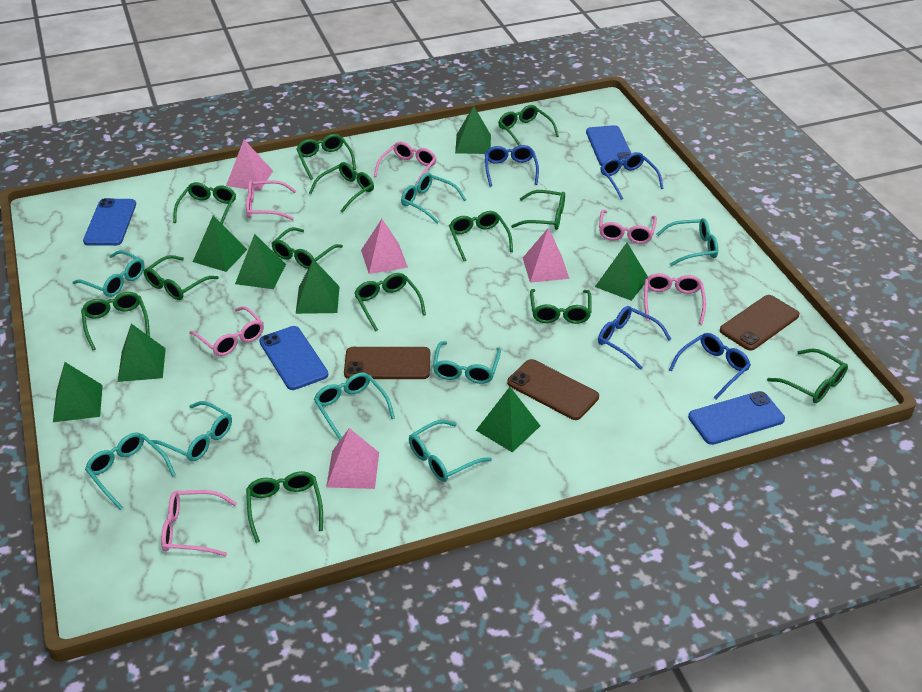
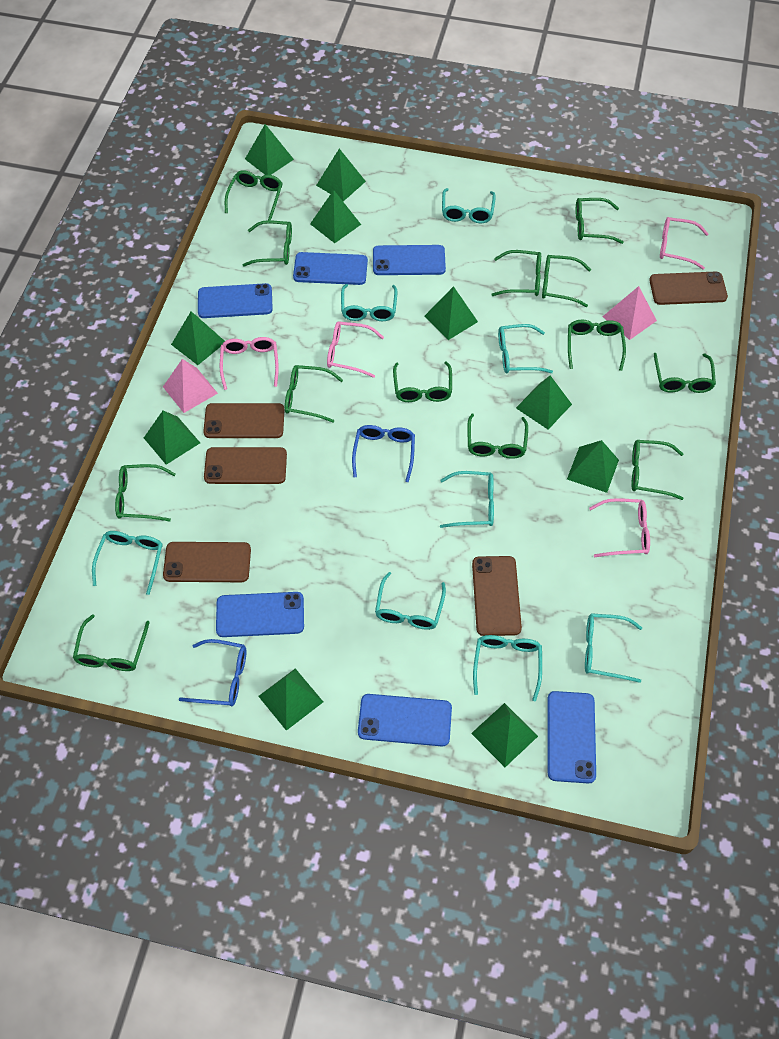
blue glasses: 4 -> 2
blue phone: 4 -> 6
brown phone: 3 -> 5
green pyramid: 8 -> 10
pink glasses: 6 -> 4
pink pyramid: 4 -> 2

